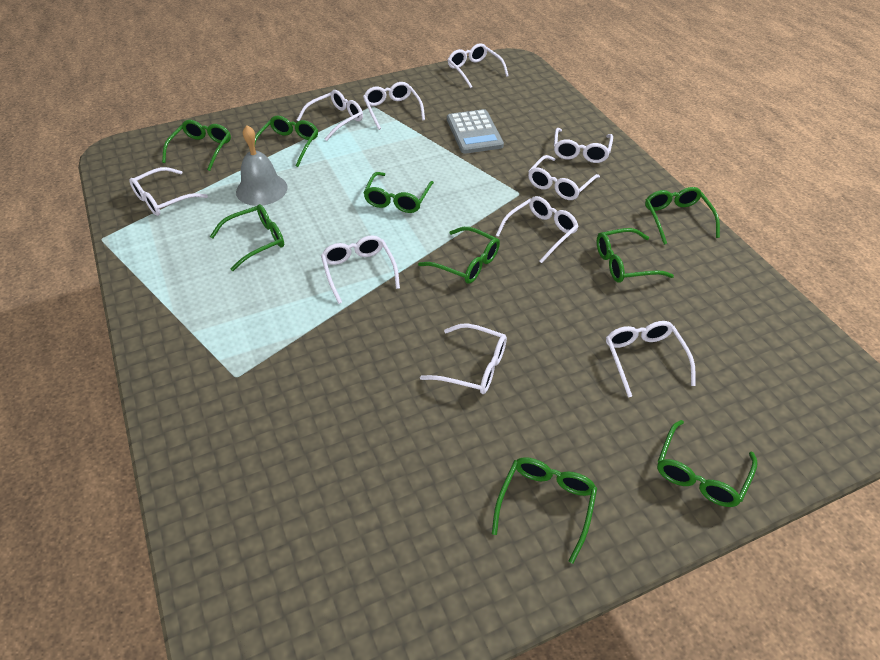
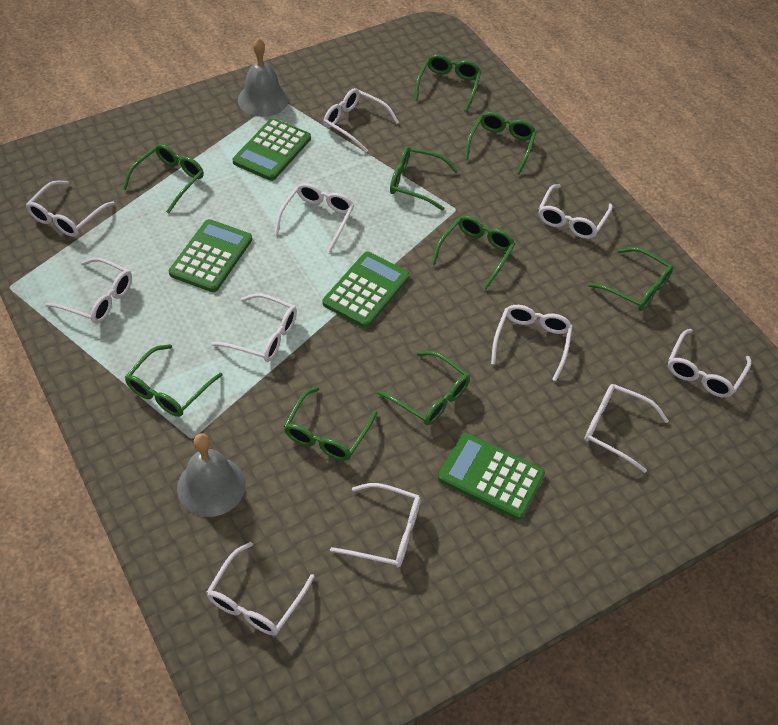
green calculator: 0 -> 4
grey bell: 1 -> 2
grey calculator: 1 -> 0
white glasses: 10 -> 11

